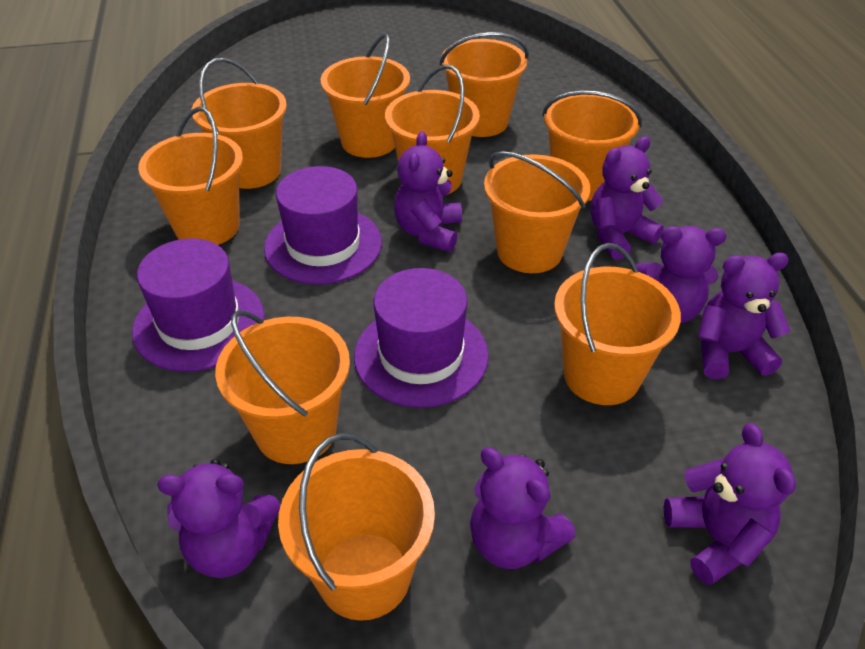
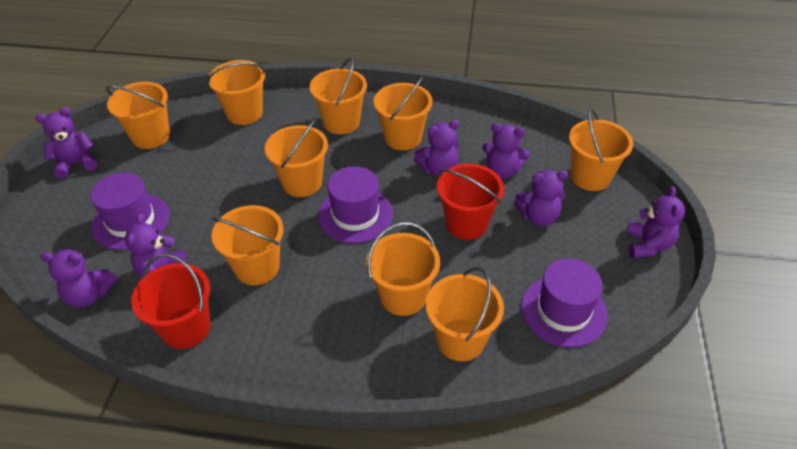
orange bucket: 10 -> 9
red bucket: 0 -> 2

